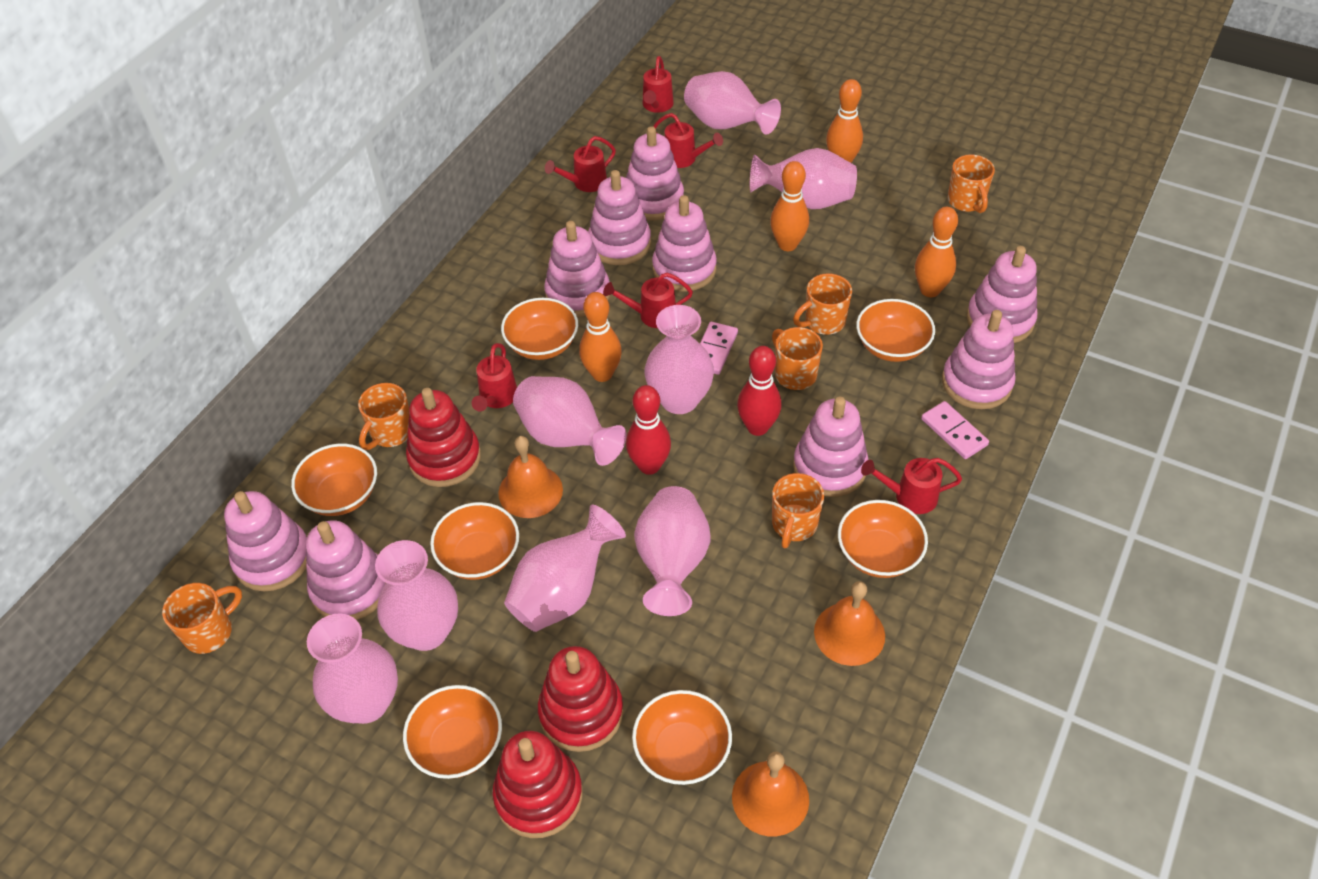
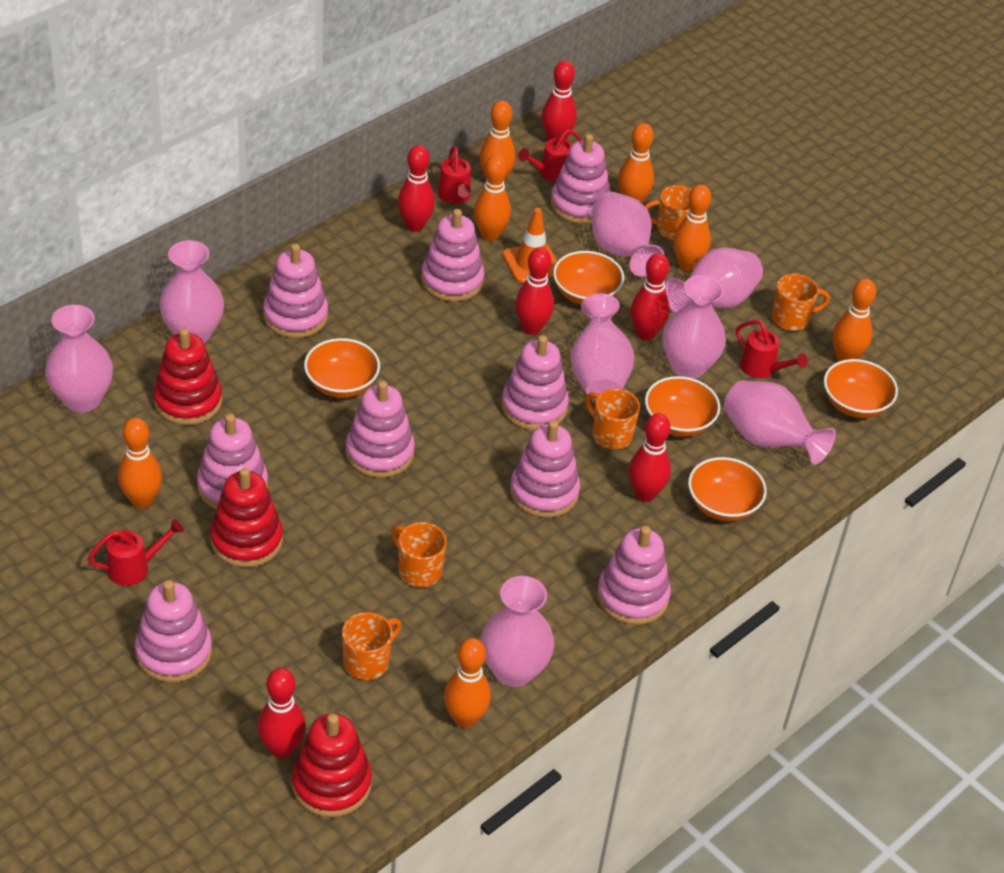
orange bell: 3 -> 0
orange bowl: 7 -> 5
orange bowling pin: 4 -> 7
orange mug: 6 -> 5
orange traffic cone: 0 -> 1
pink domino: 2 -> 0
red bowling pin: 2 -> 6
red watering can: 6 -> 4

